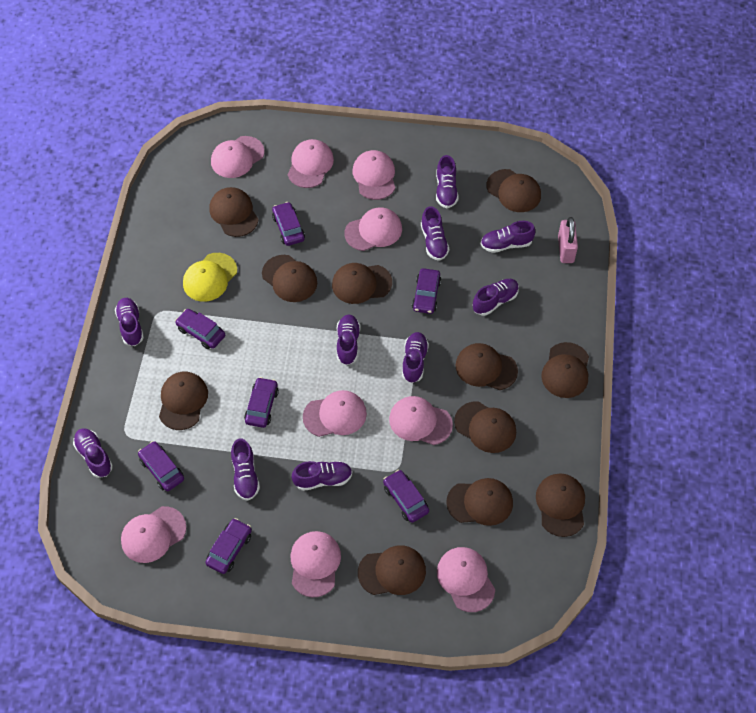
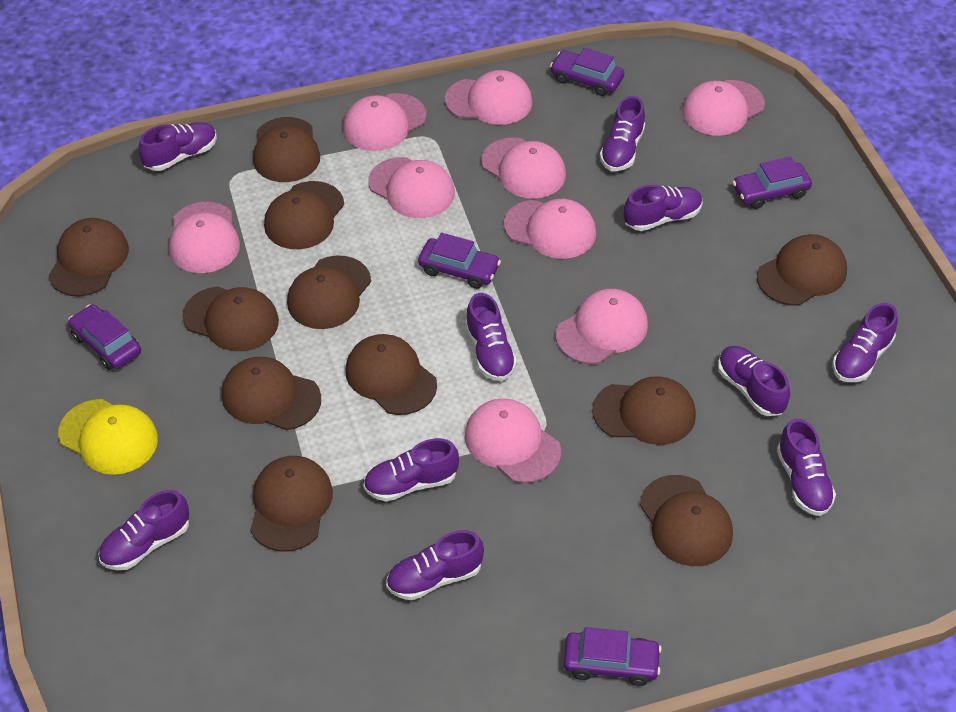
pink padlock: 1 -> 0
purple car: 7 -> 5

